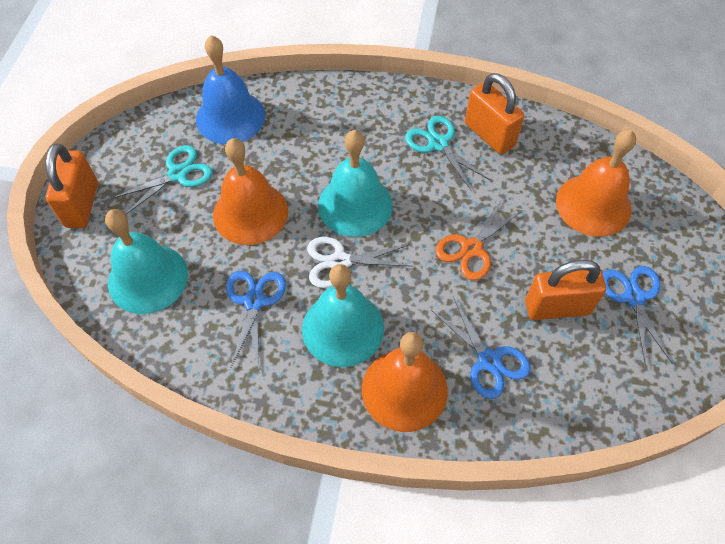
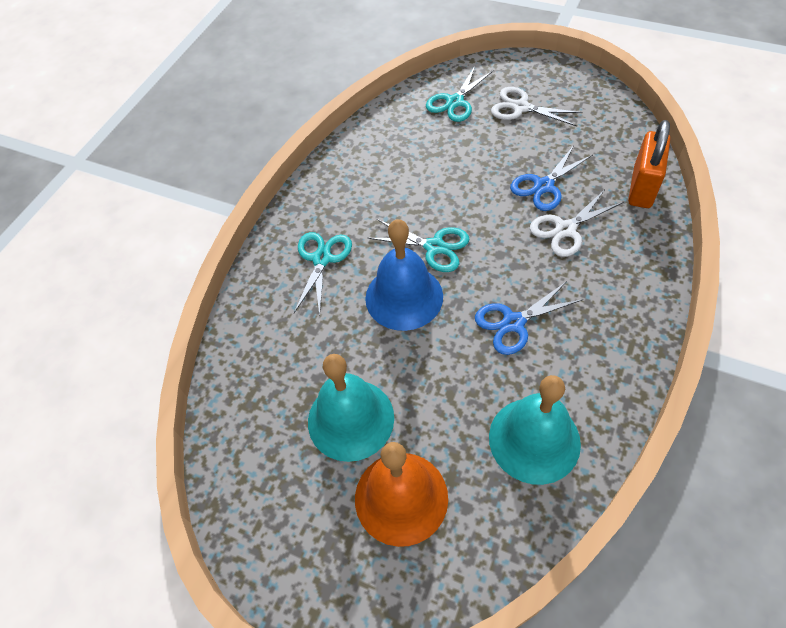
blue scissors: 3 -> 2
orange bell: 3 -> 1
orange padlock: 3 -> 1
orange scissors: 1 -> 0
turquoise bell: 3 -> 2
turquoise scissors: 2 -> 3
white scissors: 1 -> 2

